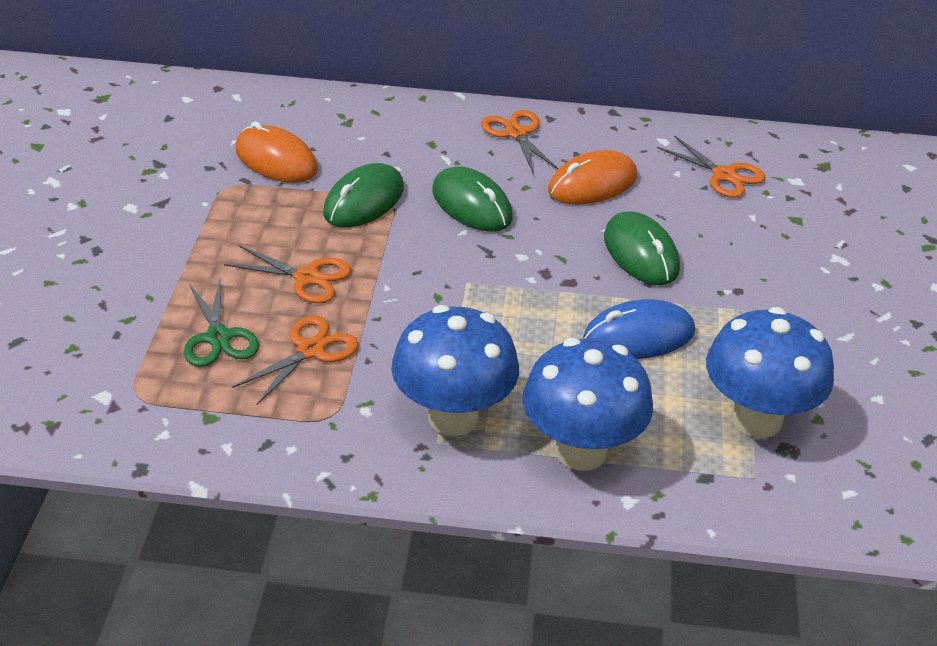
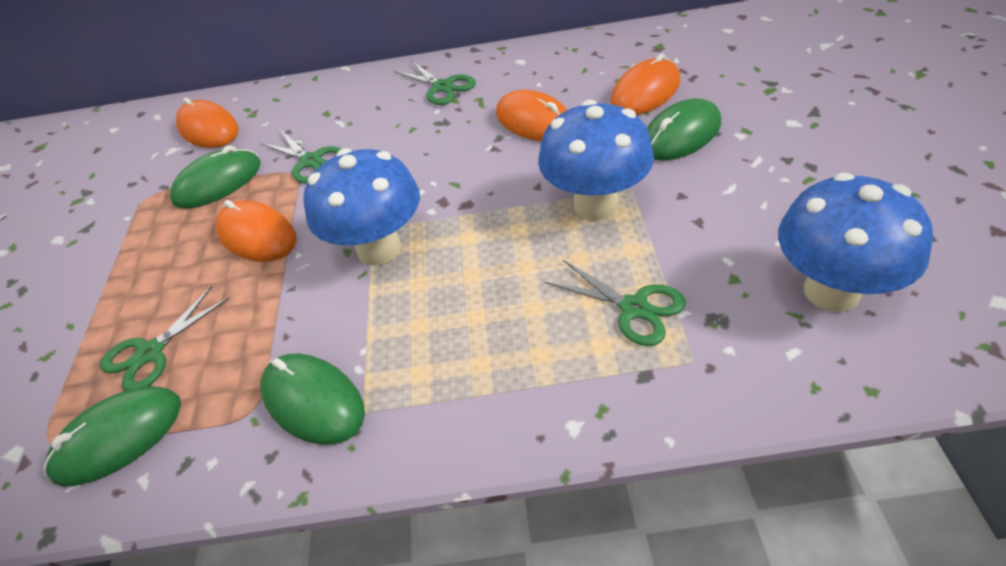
blue mouse: 1 -> 0
green mouse: 3 -> 4
green scissors: 1 -> 4
orange mouse: 2 -> 4
orange scissors: 4 -> 0

